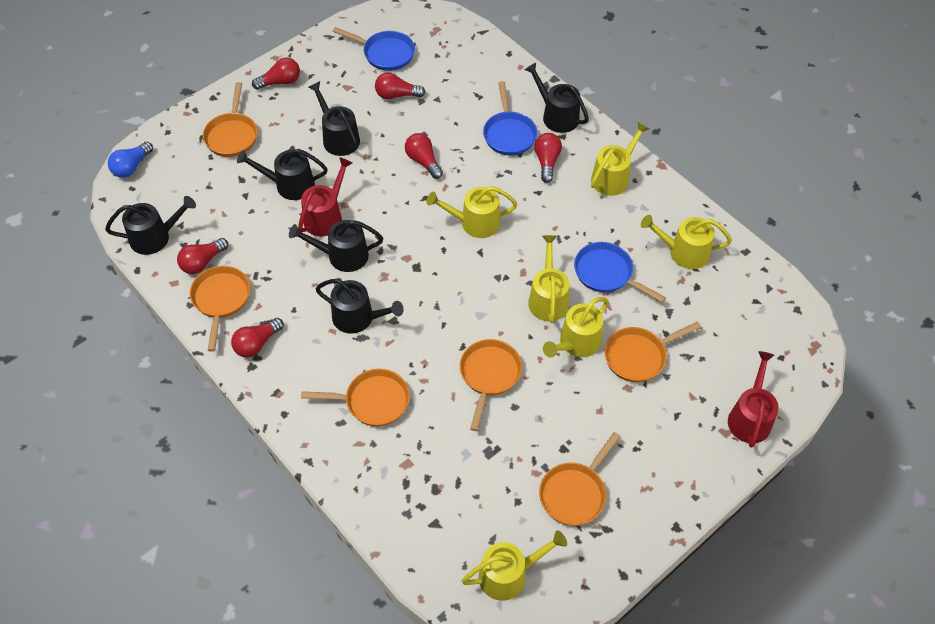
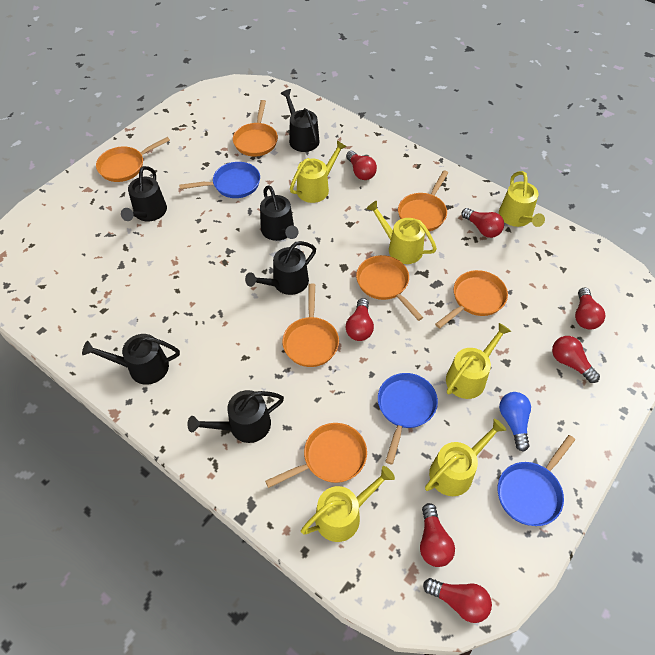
orange pan: 6 -> 7
red light bulb: 6 -> 7
red watering can: 2 -> 0

